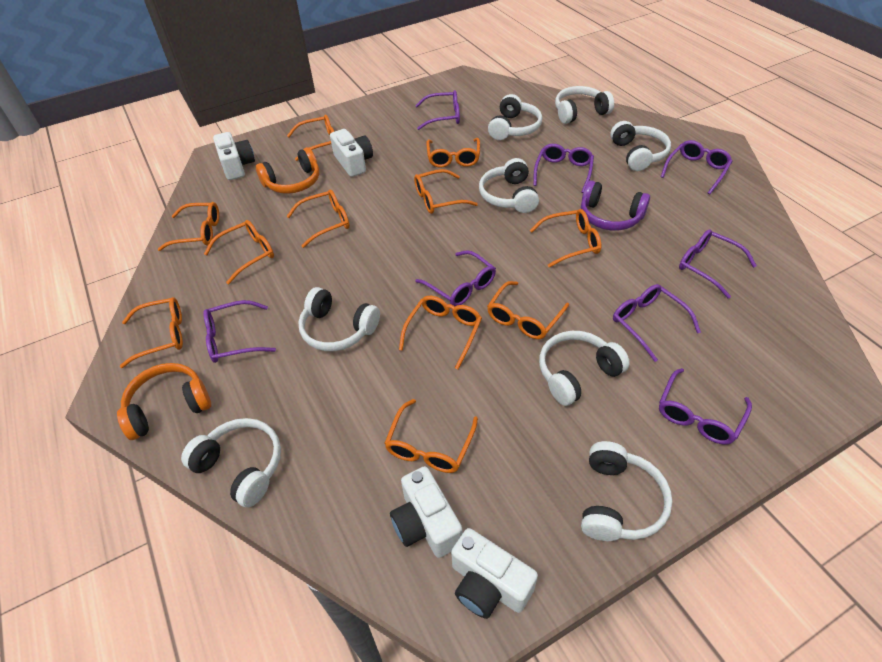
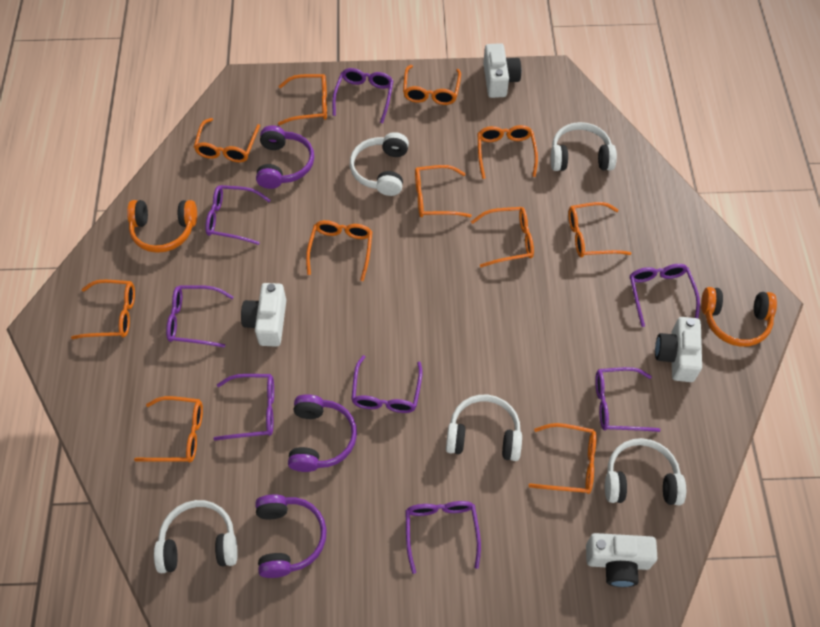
purple headphones: 1 -> 3
white headphones: 8 -> 5

